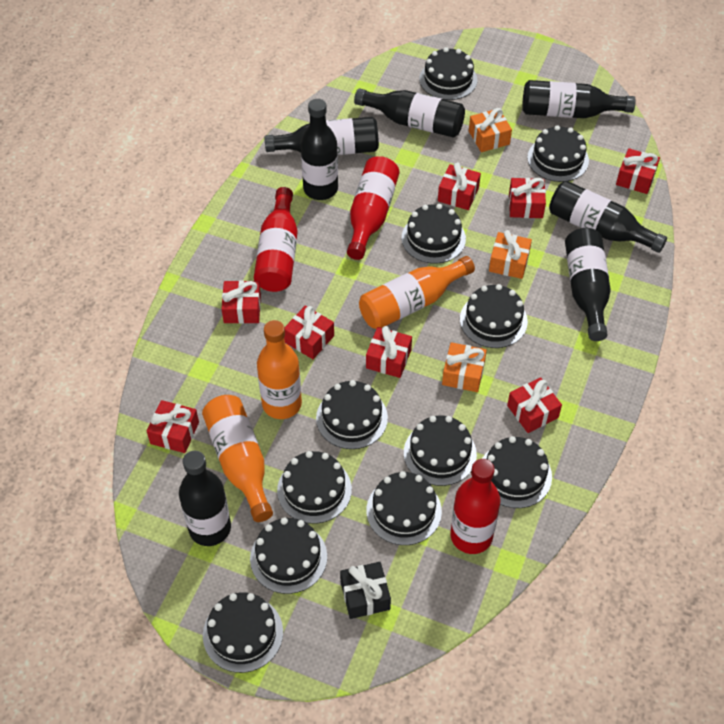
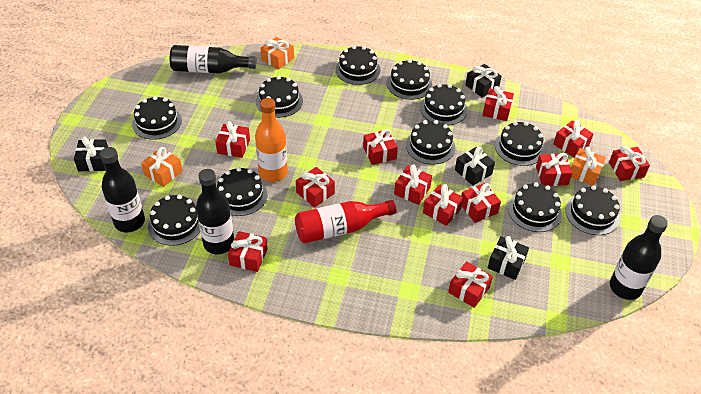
black bottle: 7 -> 4
black gift: 1 -> 4
orange bottle: 3 -> 1
red bottle: 3 -> 1
red gift: 8 -> 12

